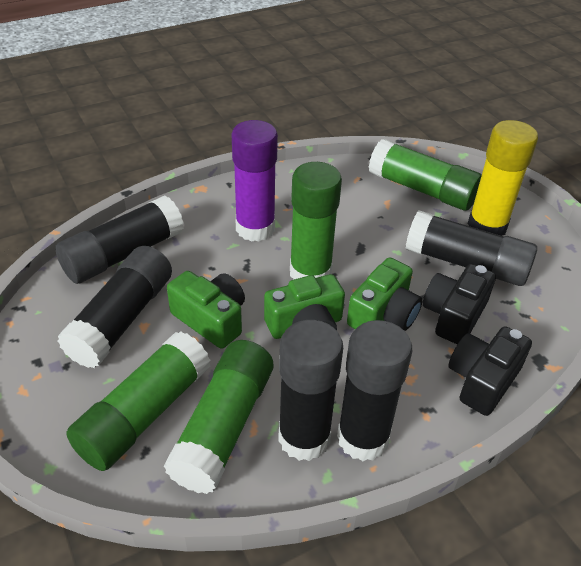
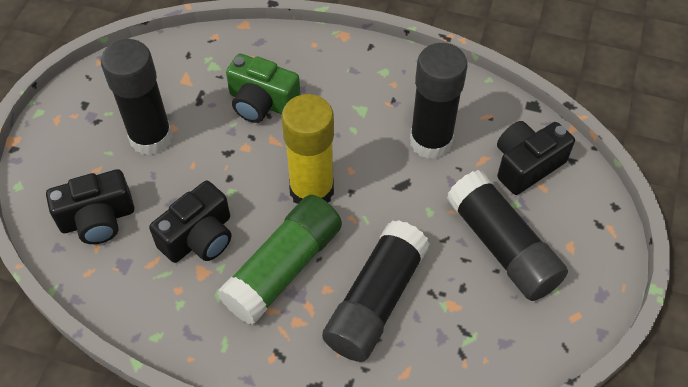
black camera: 2 -> 3
black glue stick: 5 -> 4
green camera: 3 -> 1
green glue stick: 4 -> 1
purple glue stick: 1 -> 0

